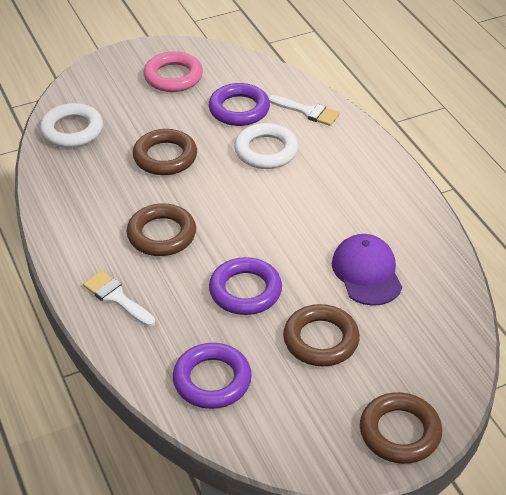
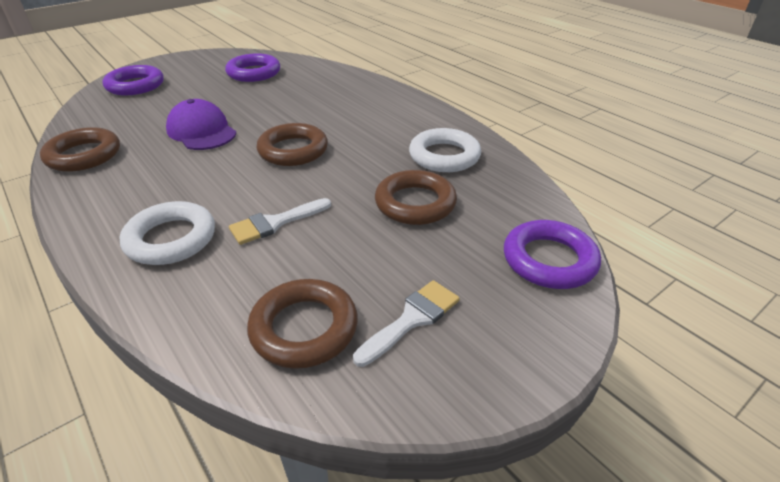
pink ring: 1 -> 0

